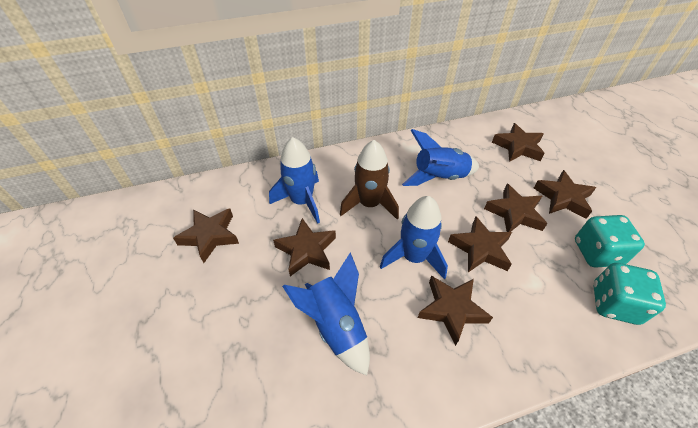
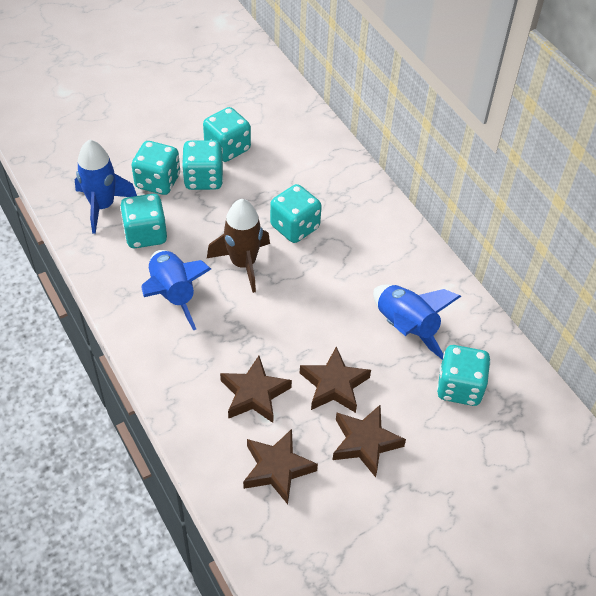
blue rocket: 4 -> 3
brown star: 7 -> 4
turquoise dice: 2 -> 6

